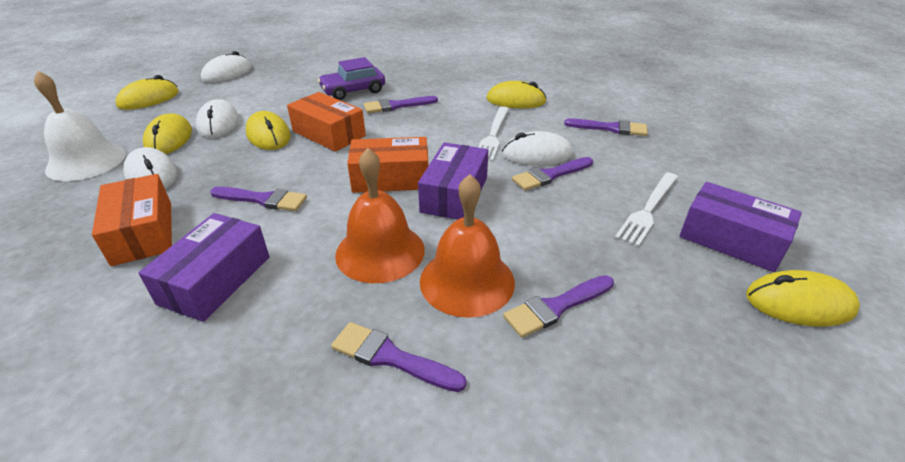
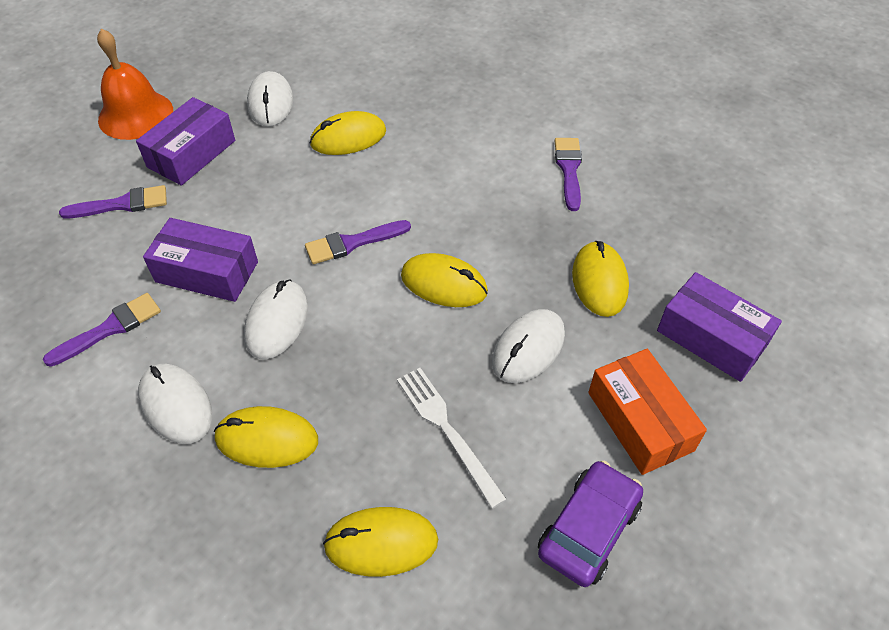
orange bell: 2 -> 1
orange box: 3 -> 1
purple brush: 6 -> 4
white bell: 1 -> 0
white fork: 2 -> 1

